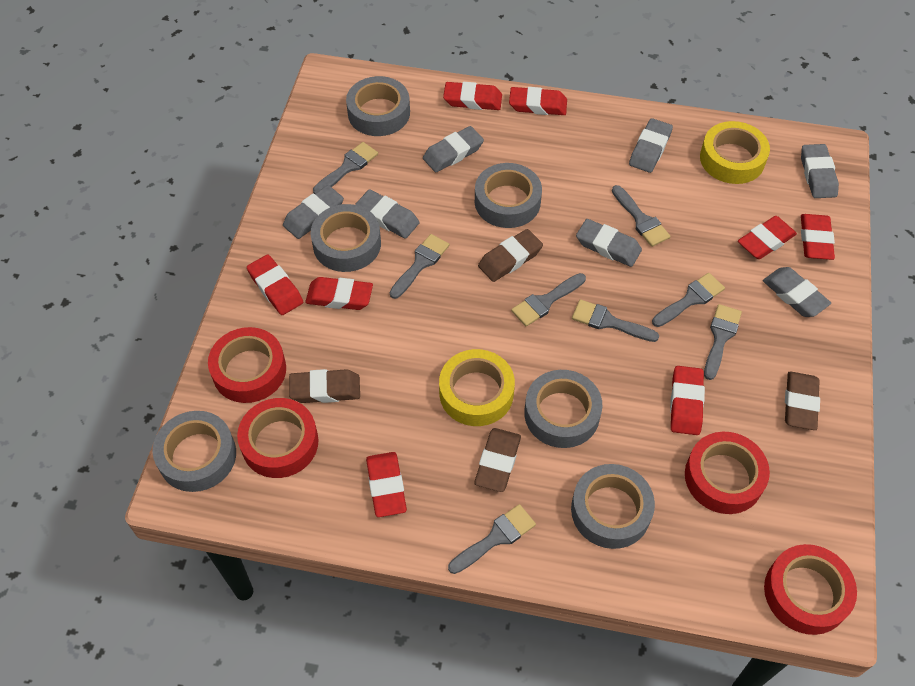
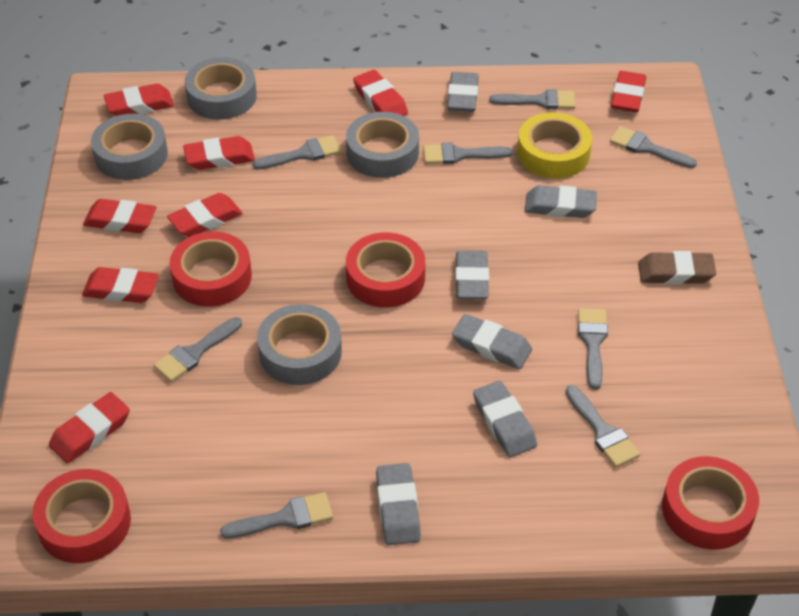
brown eraser: 4 -> 1
grey eraser: 7 -> 6
grey tape: 6 -> 4
yellow tape: 2 -> 1

